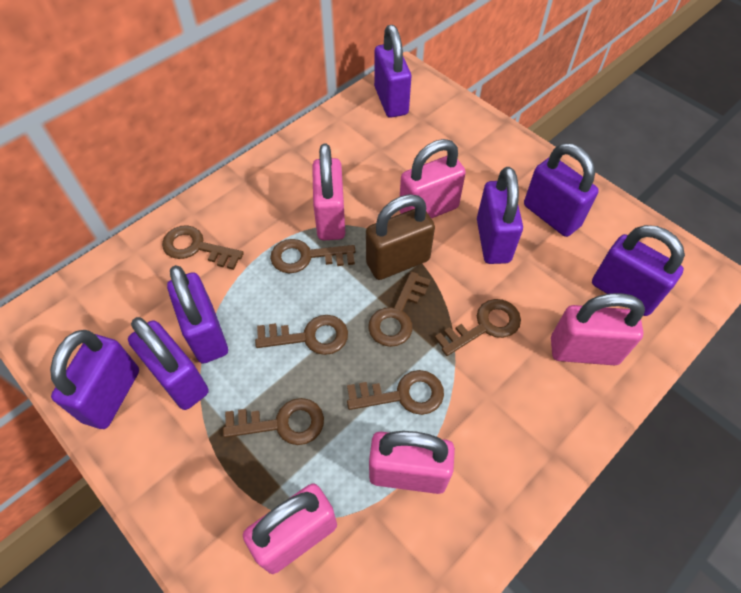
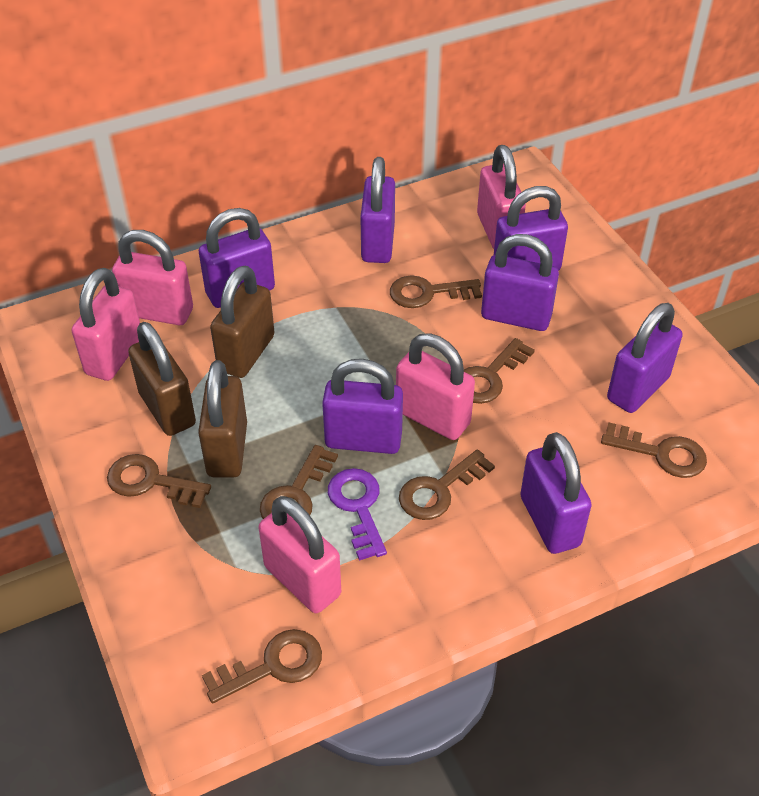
brown padlock: 1 -> 3
purple key: 0 -> 1

